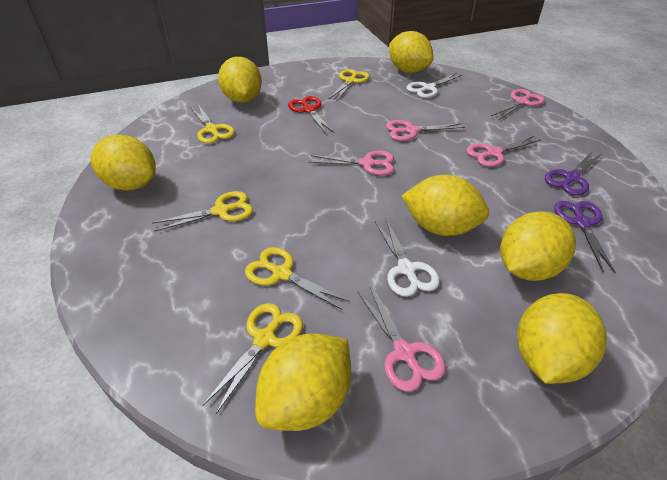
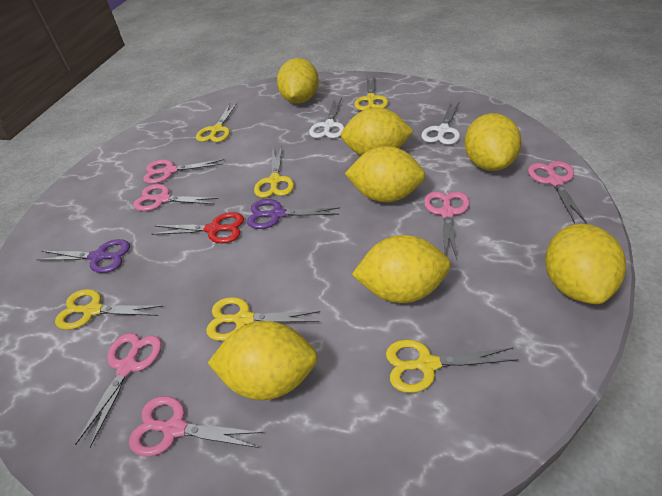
pink scissors: 5 -> 6
yellow scissors: 5 -> 6

